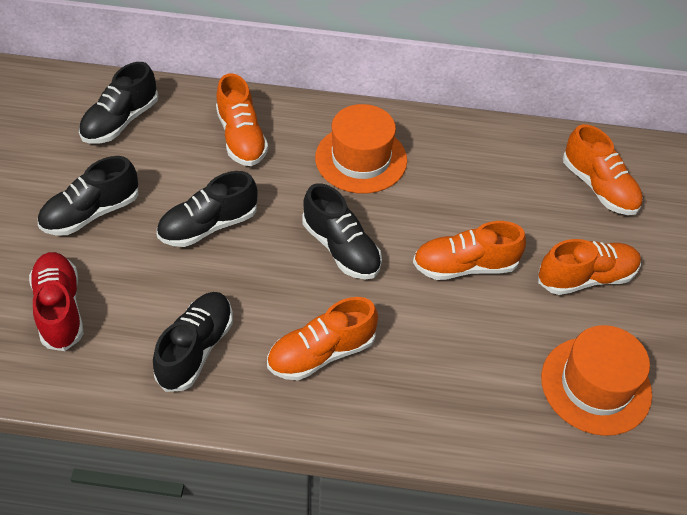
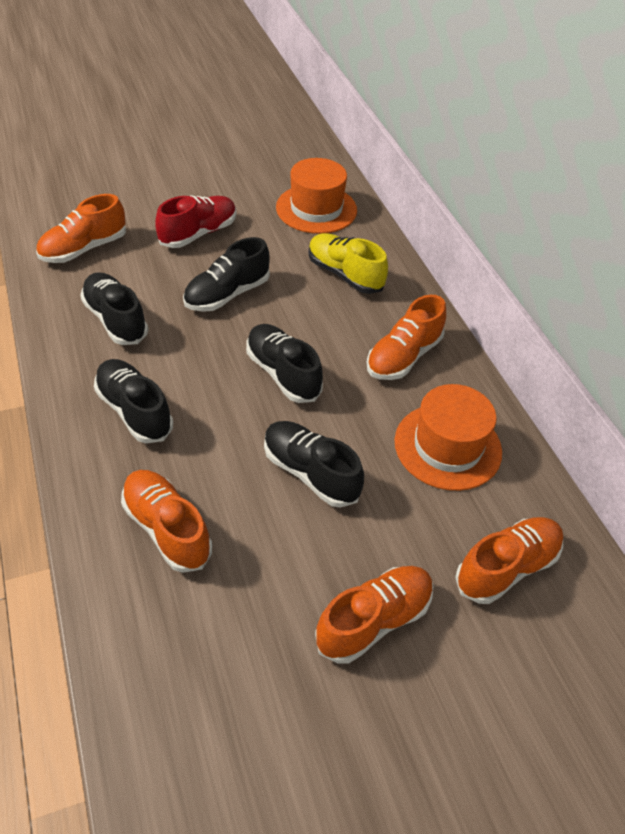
yellow shoe: 0 -> 1

